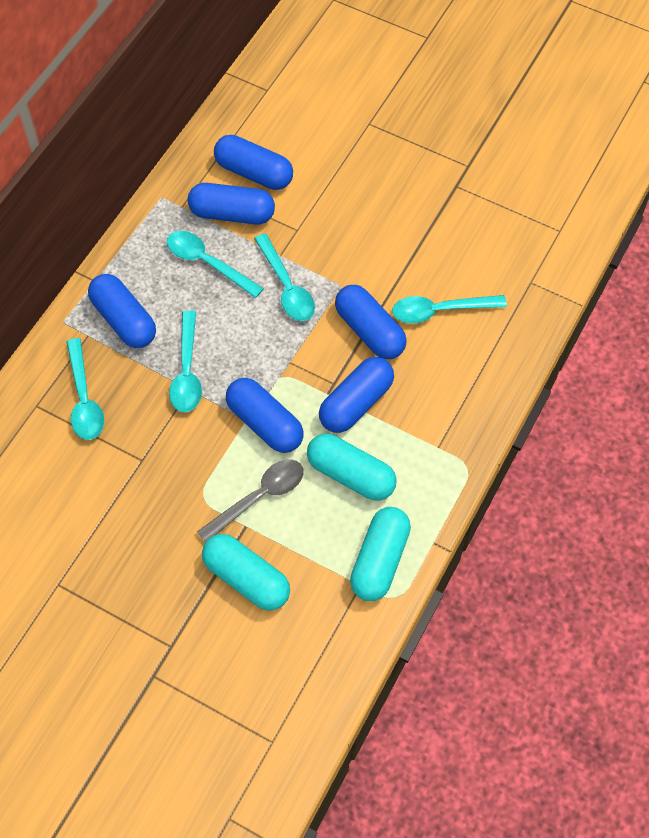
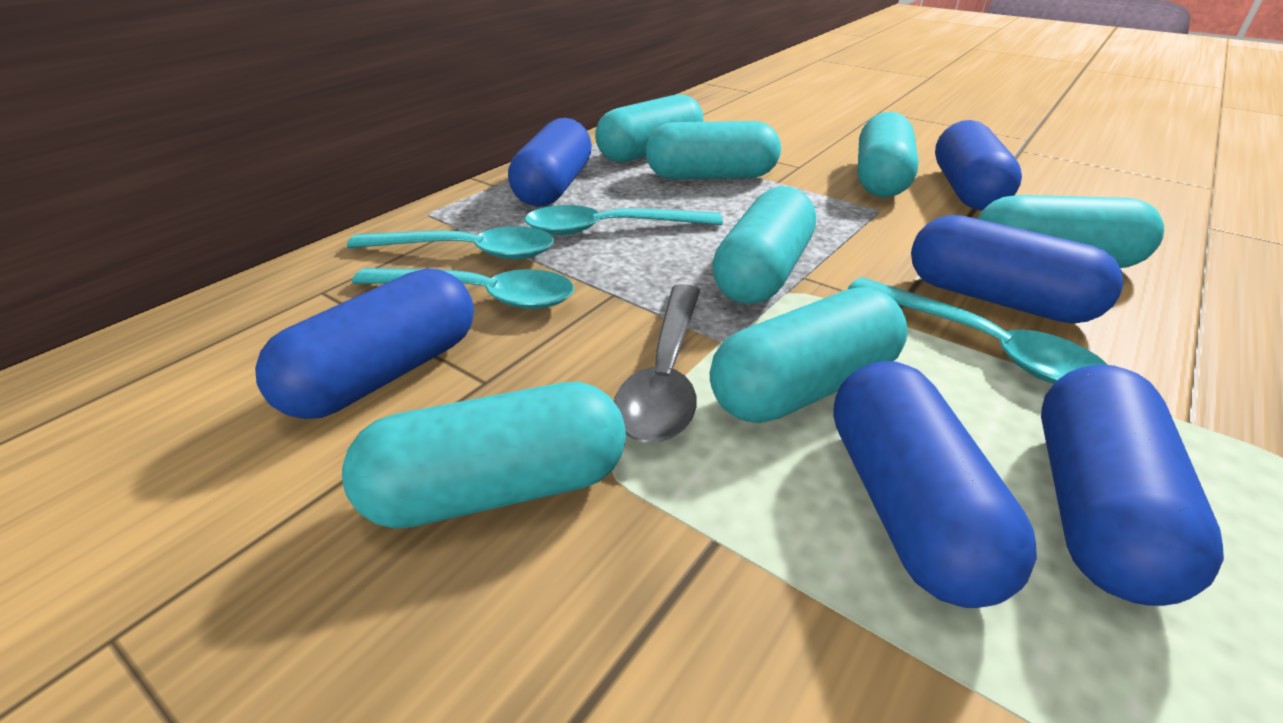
turquoise capsule: 3 -> 7
turquoise spoon: 5 -> 4

